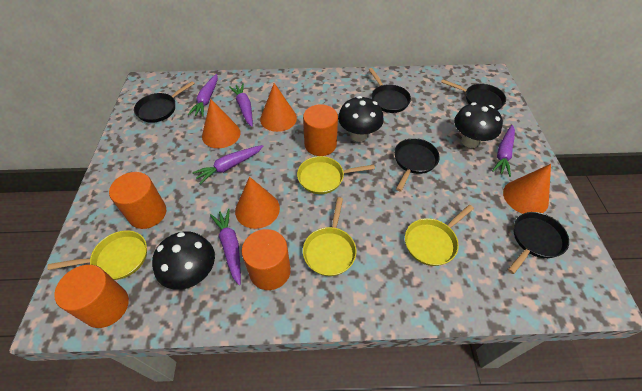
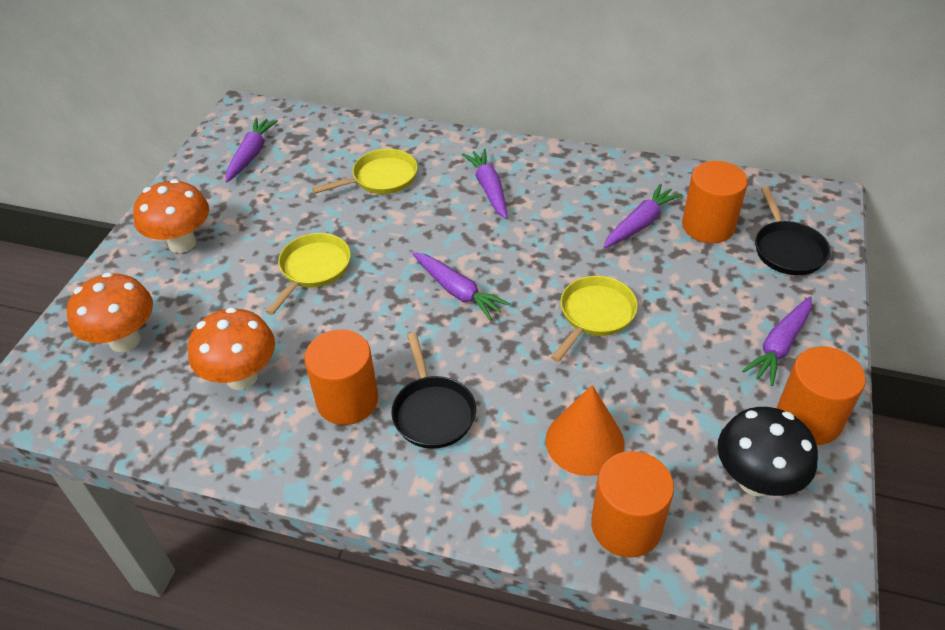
black mushroom: 3 -> 1
black pan: 5 -> 2
orange cone: 4 -> 1
orange mushroom: 0 -> 3
yellow pan: 4 -> 3

